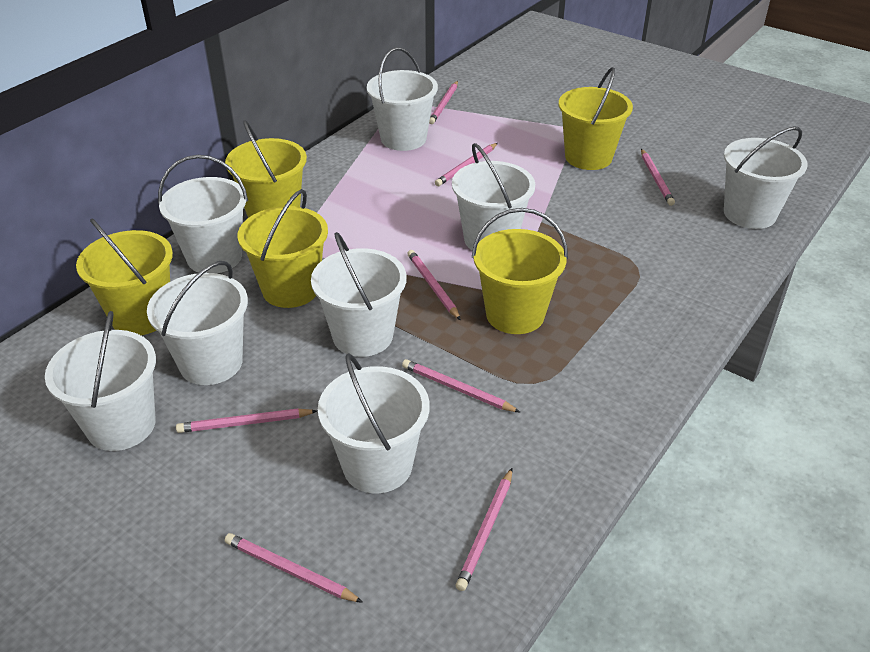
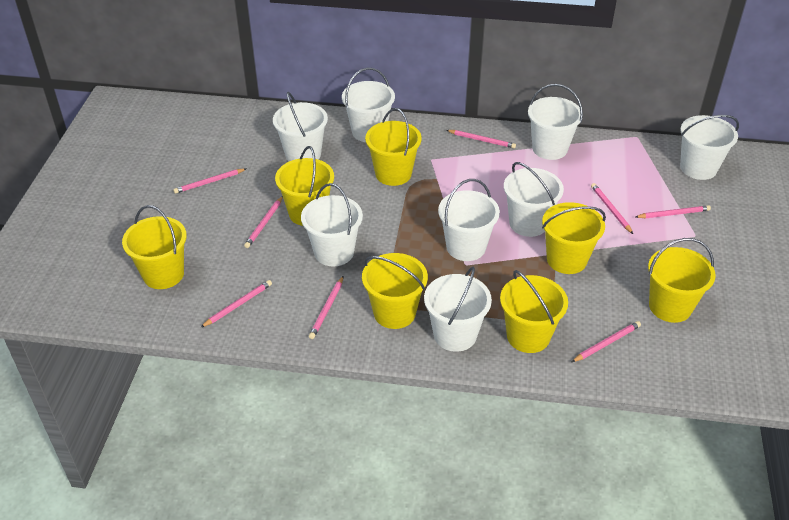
yellow bucket: 5 -> 7

